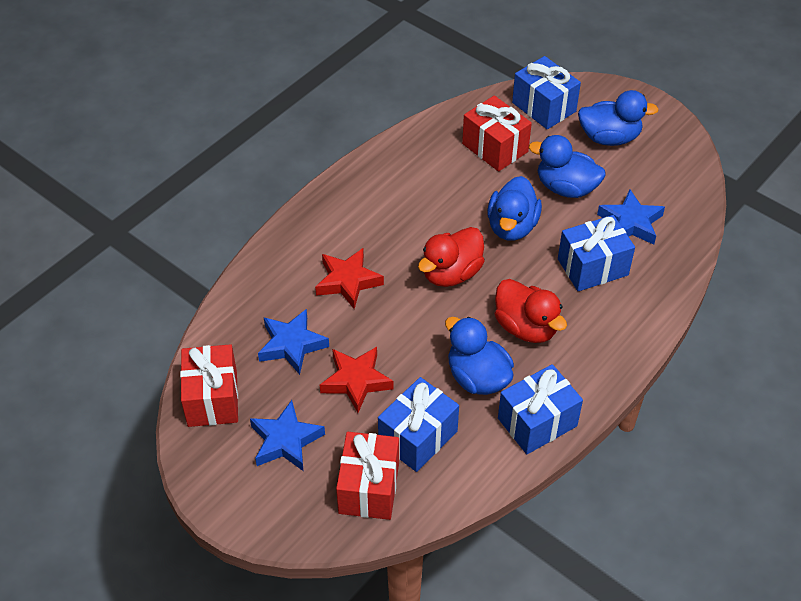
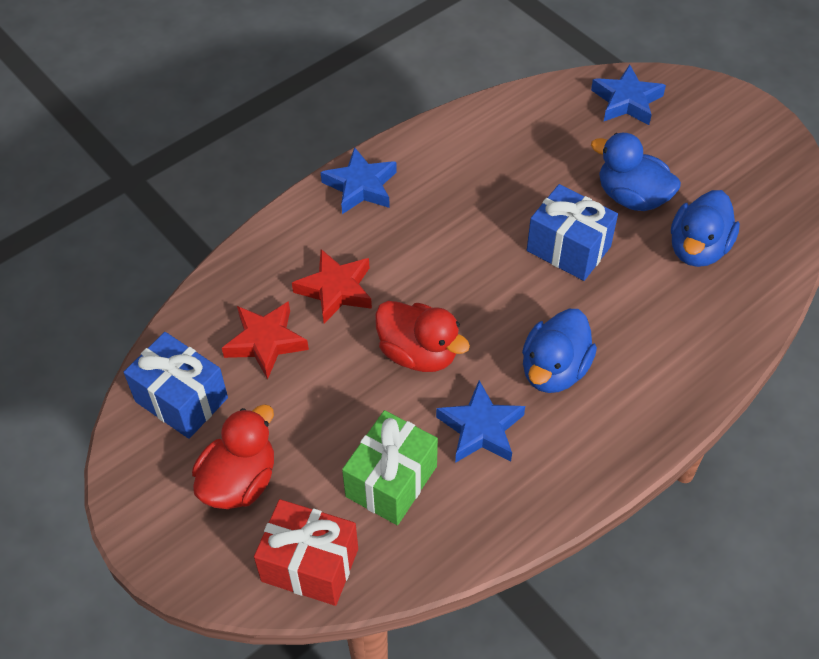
blue duck: 4 -> 3
blue gift: 4 -> 2
green gift: 0 -> 1
red gift: 3 -> 1

